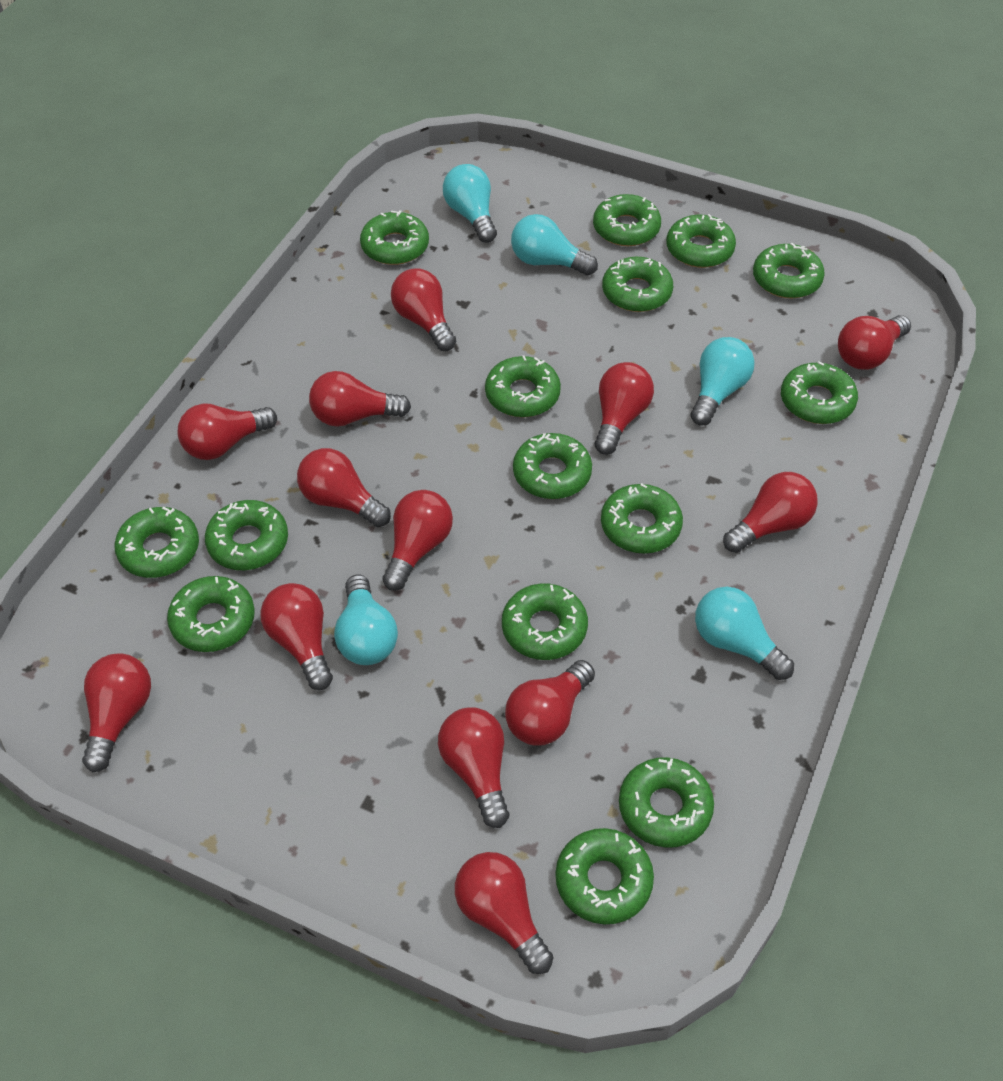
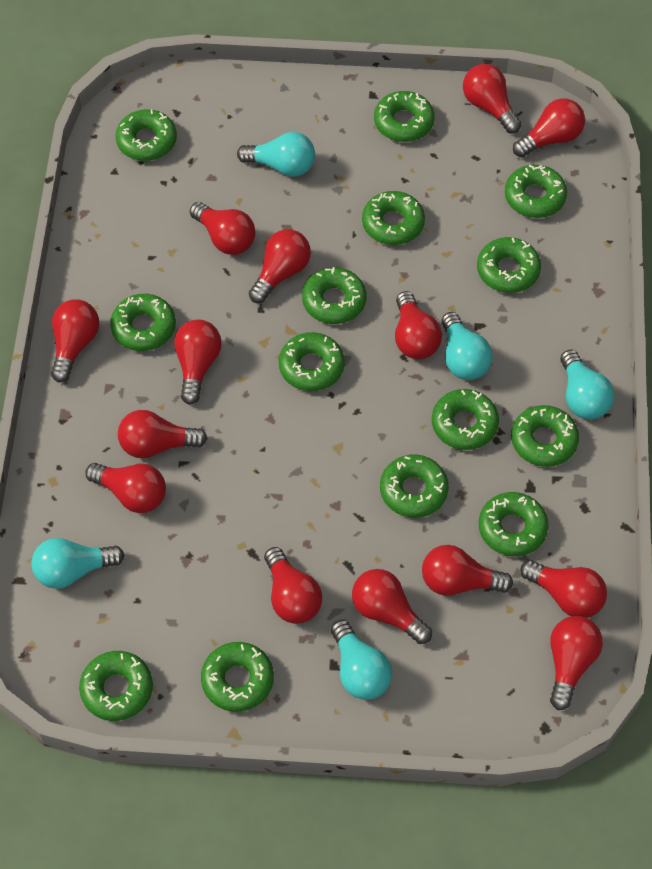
green donut: 15 -> 14
red light bulb: 13 -> 14

